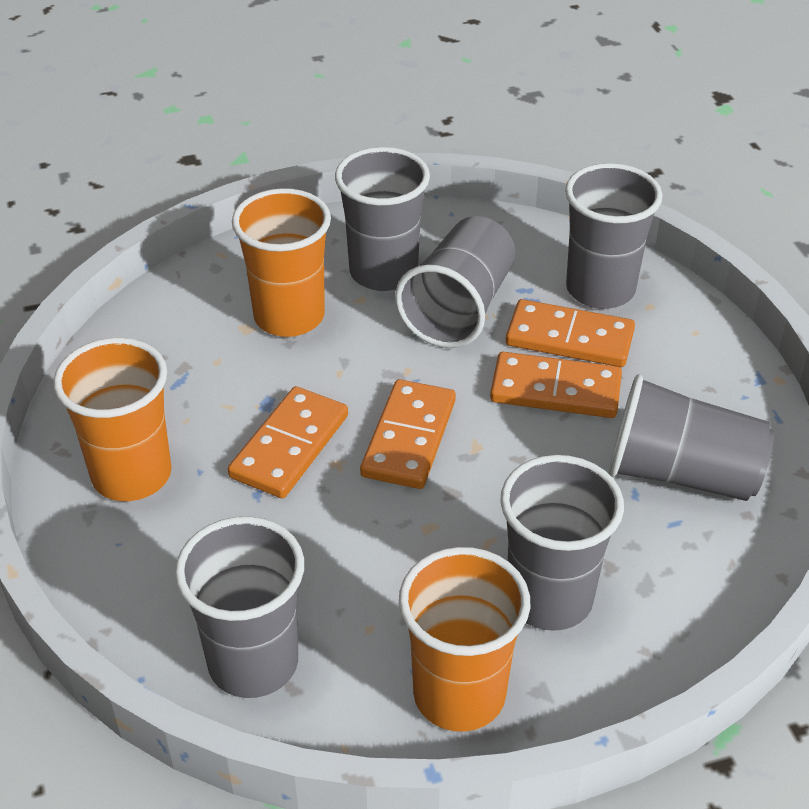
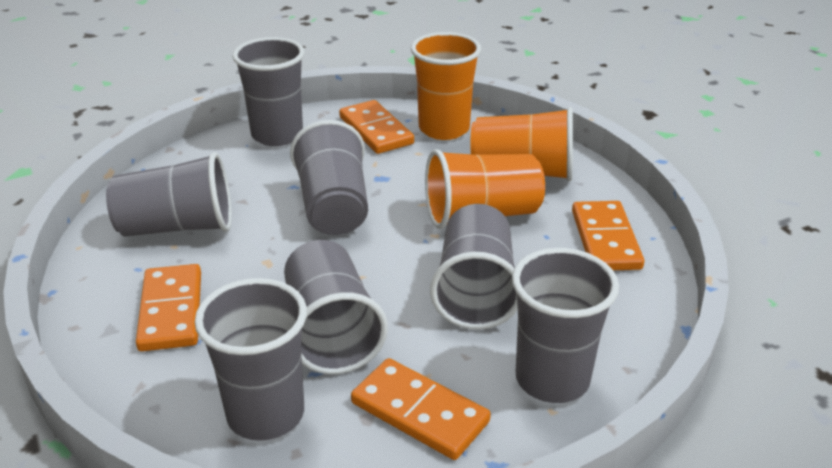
grey cup: 6 -> 7

